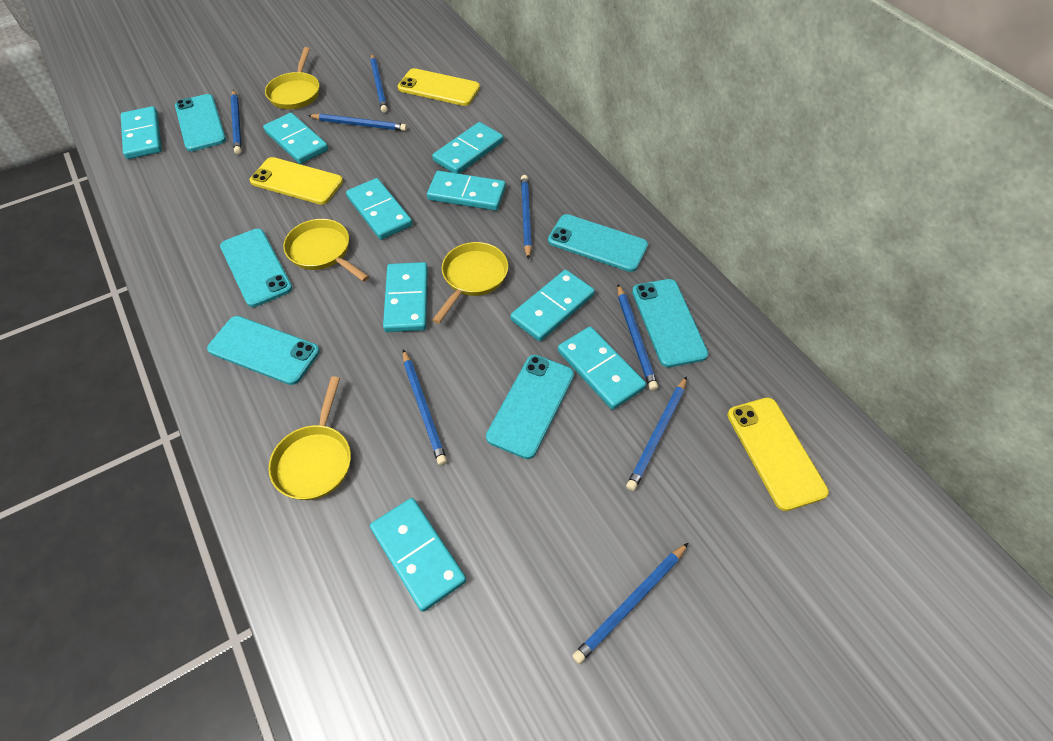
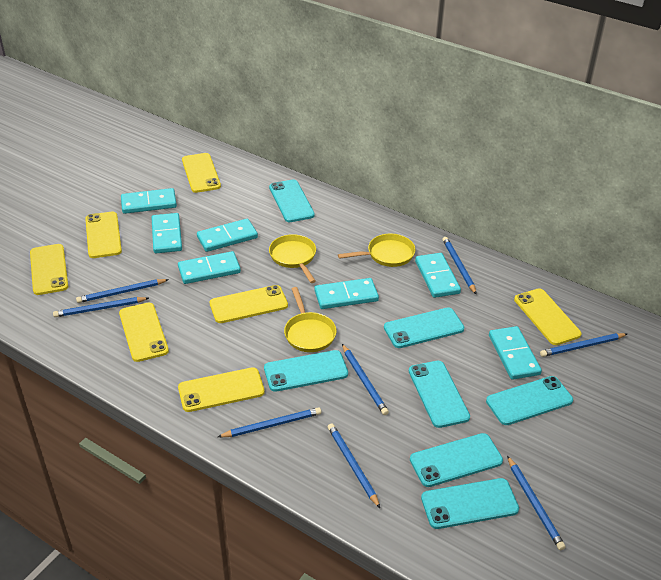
turquoise domino: 9 -> 7
turquoise phone: 6 -> 7
yellow pan: 4 -> 3
yellow phone: 3 -> 7

